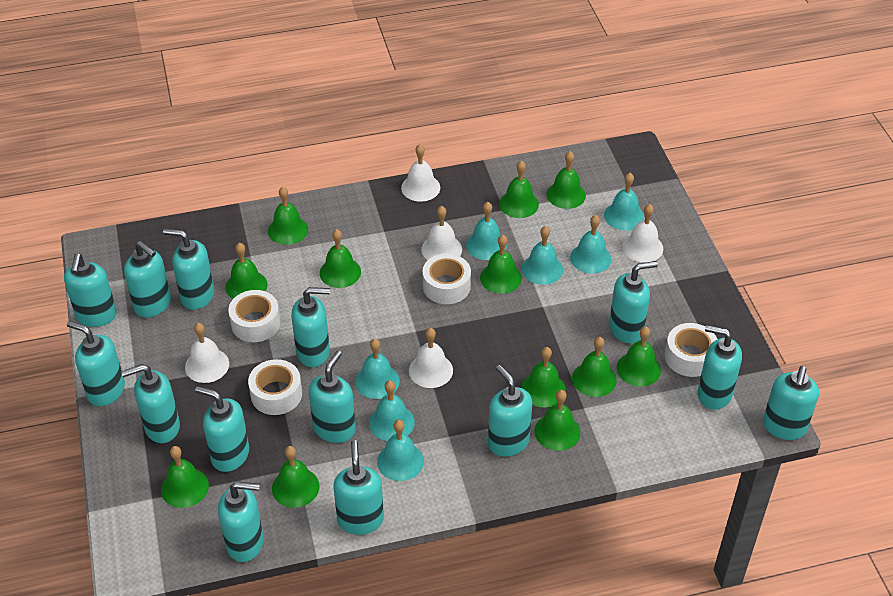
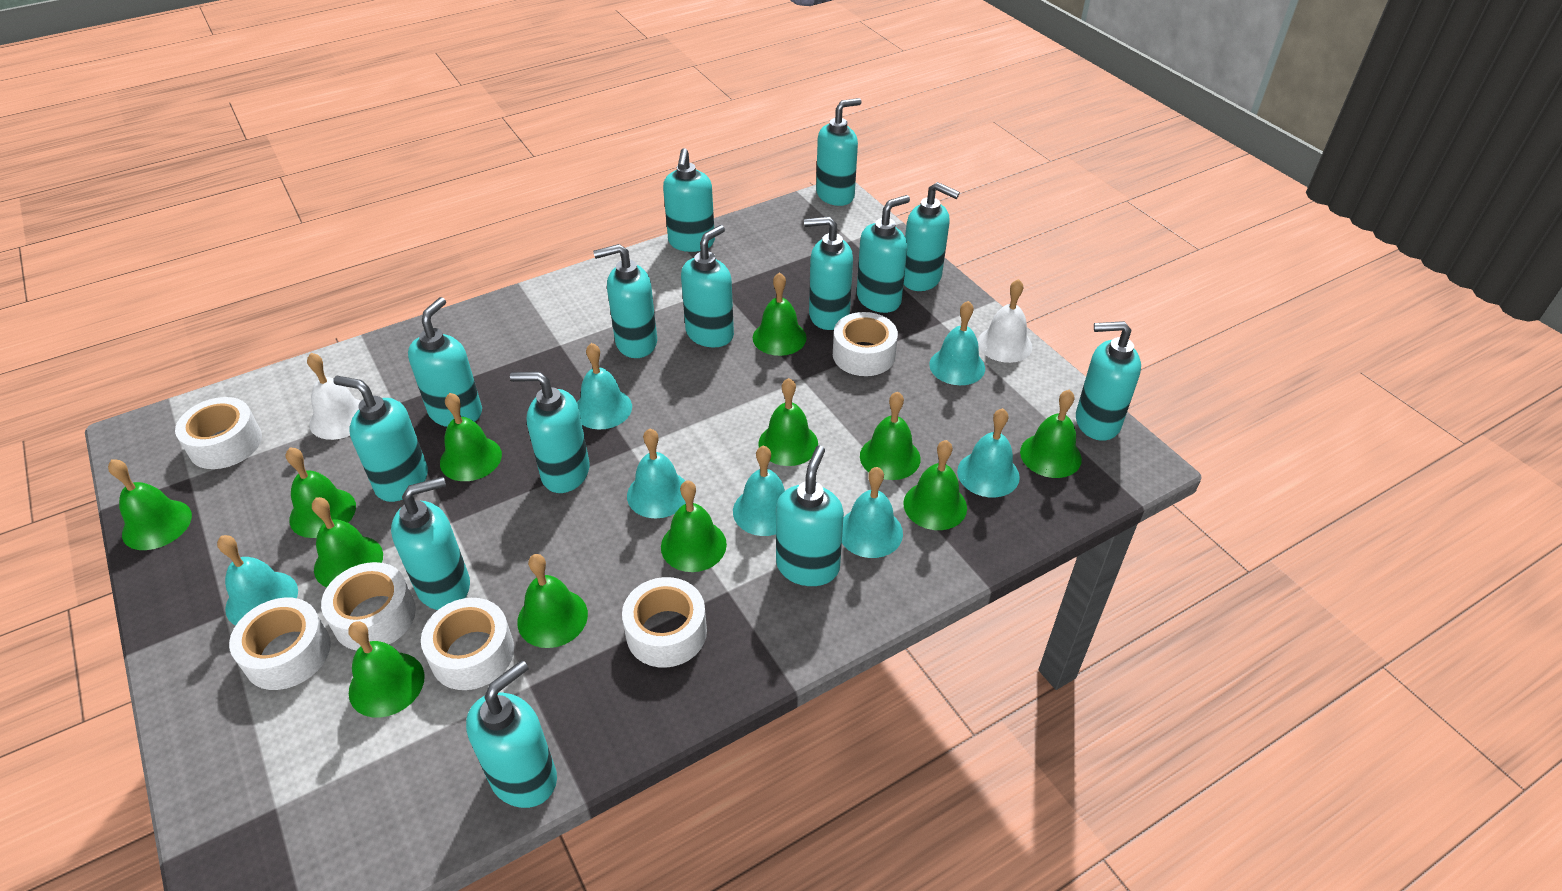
white bell: 5 -> 2
white tape: 4 -> 6

